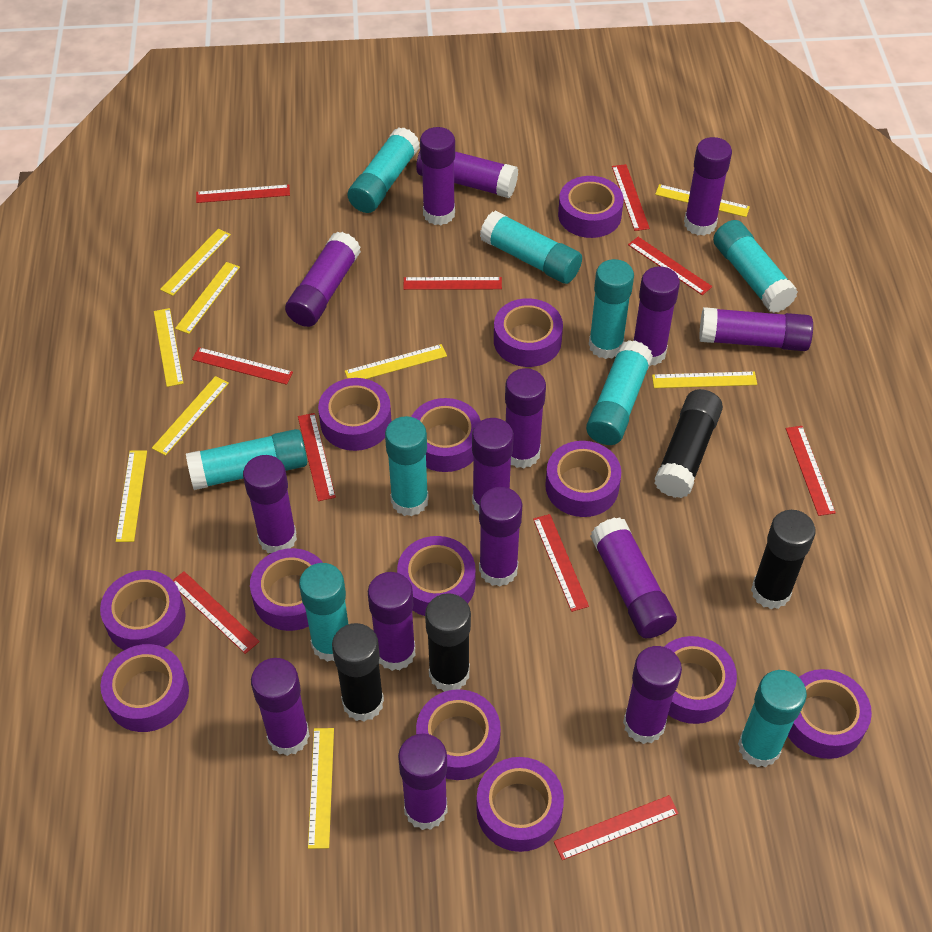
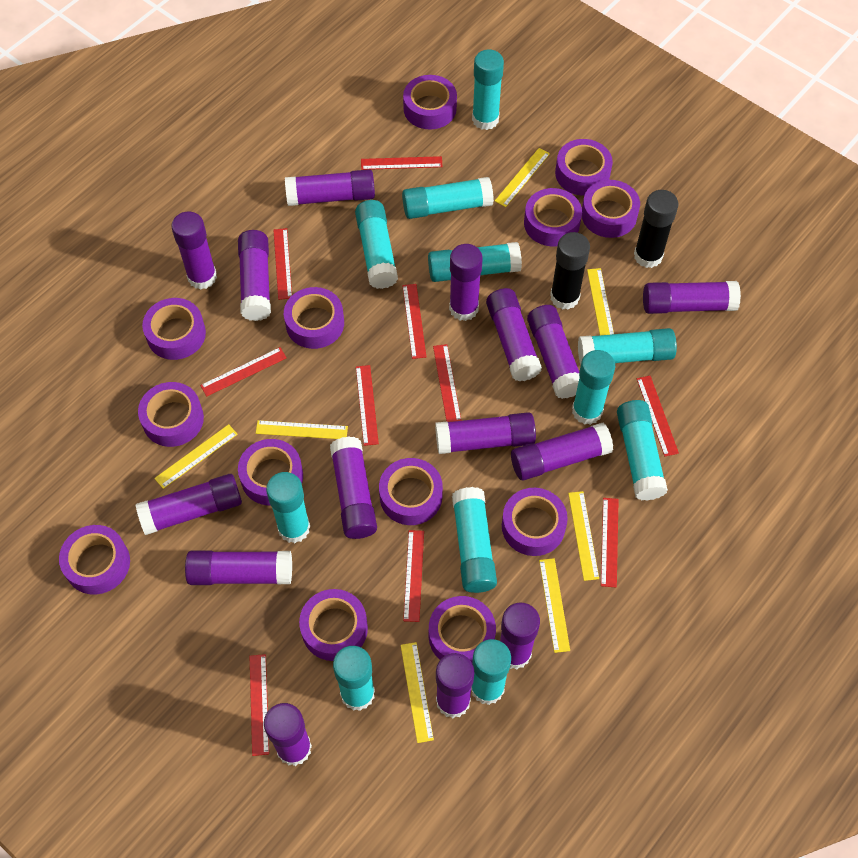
black glue stick: 4 -> 2
turquoise glue stick: 9 -> 11
yellow ruler: 9 -> 7

